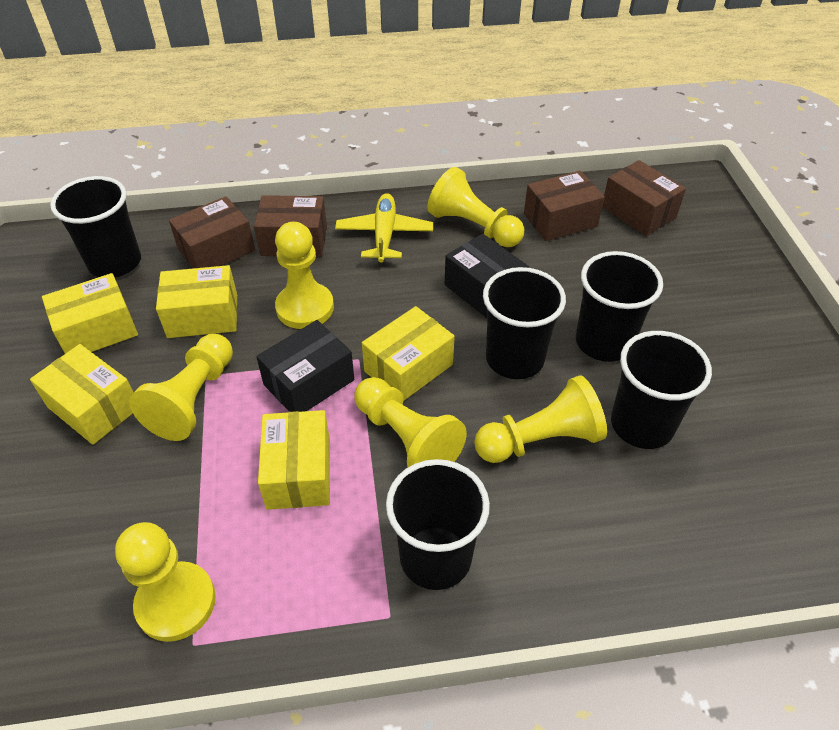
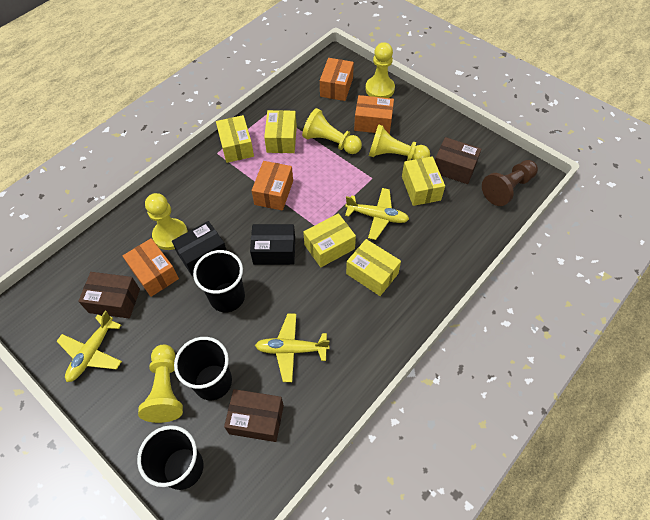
black cup: 5 -> 3
brown box: 4 -> 3
brown pawn: 0 -> 1
orange box: 0 -> 4
yellow pawn: 6 -> 5
yellow plane: 1 -> 3

